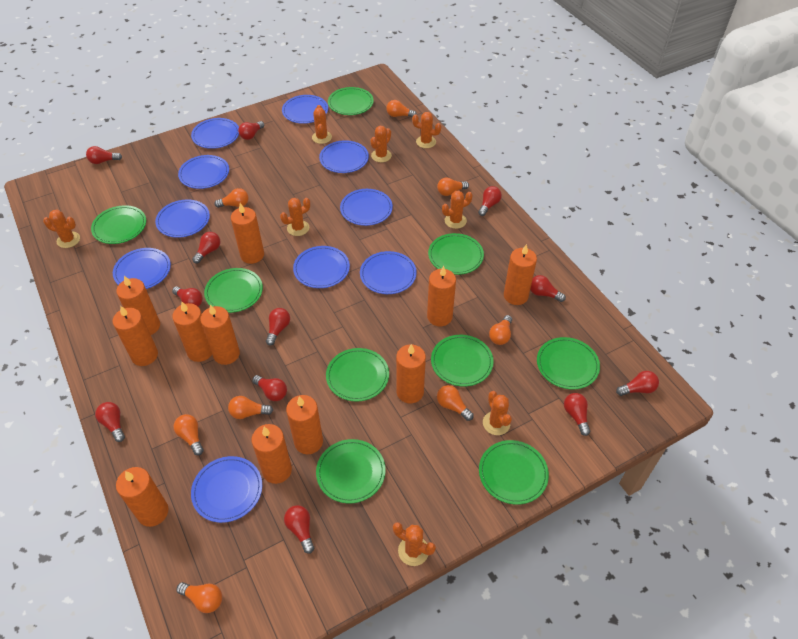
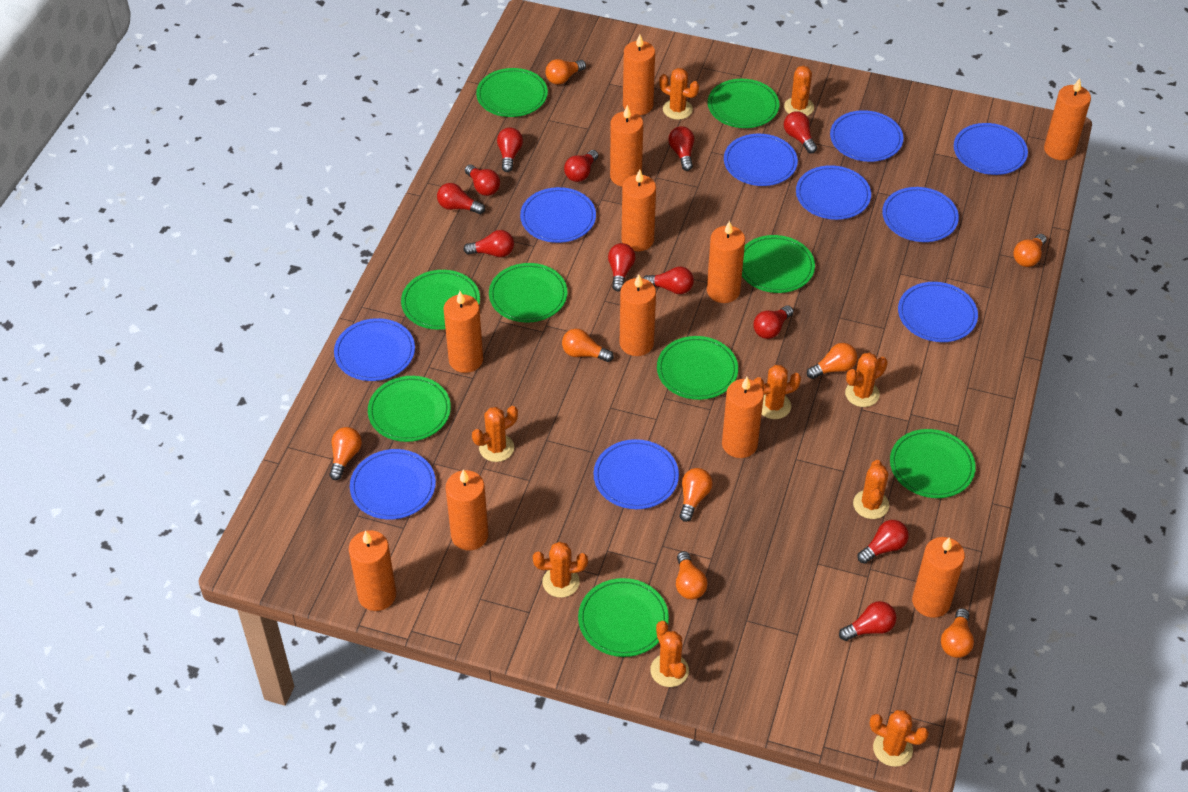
orange cactus: 8 -> 9

